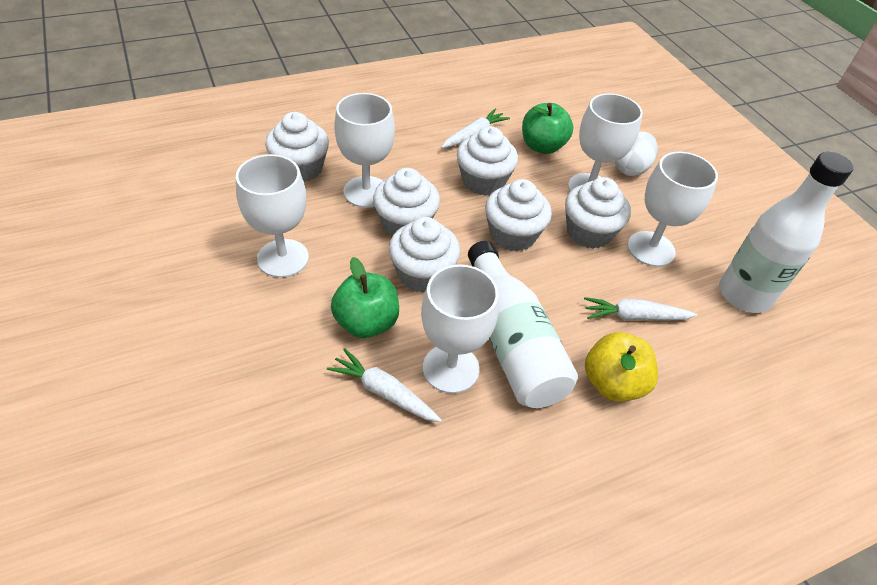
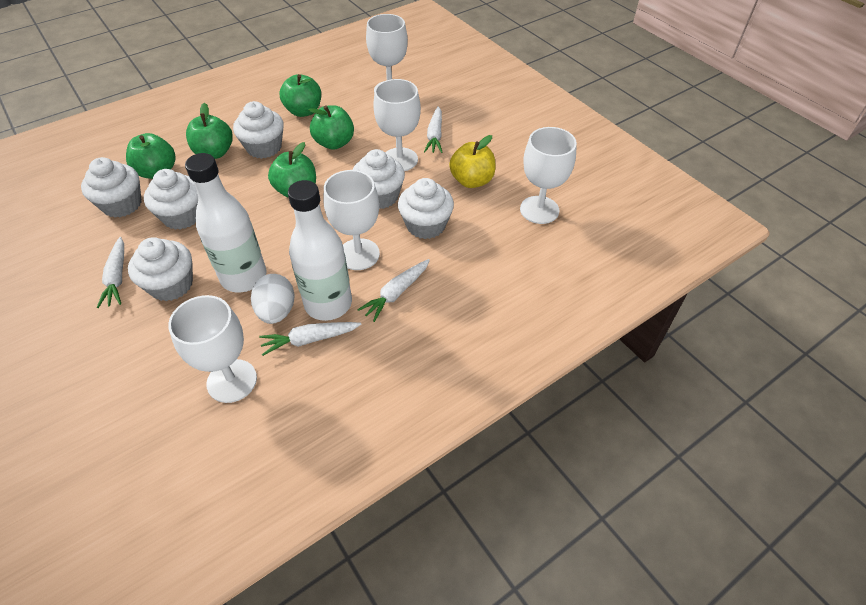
green apple: 2 -> 5
white carrot: 3 -> 4

